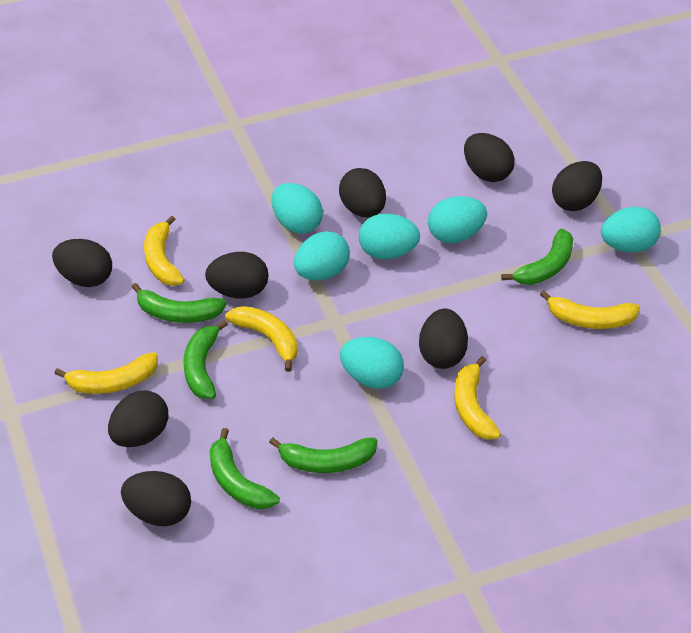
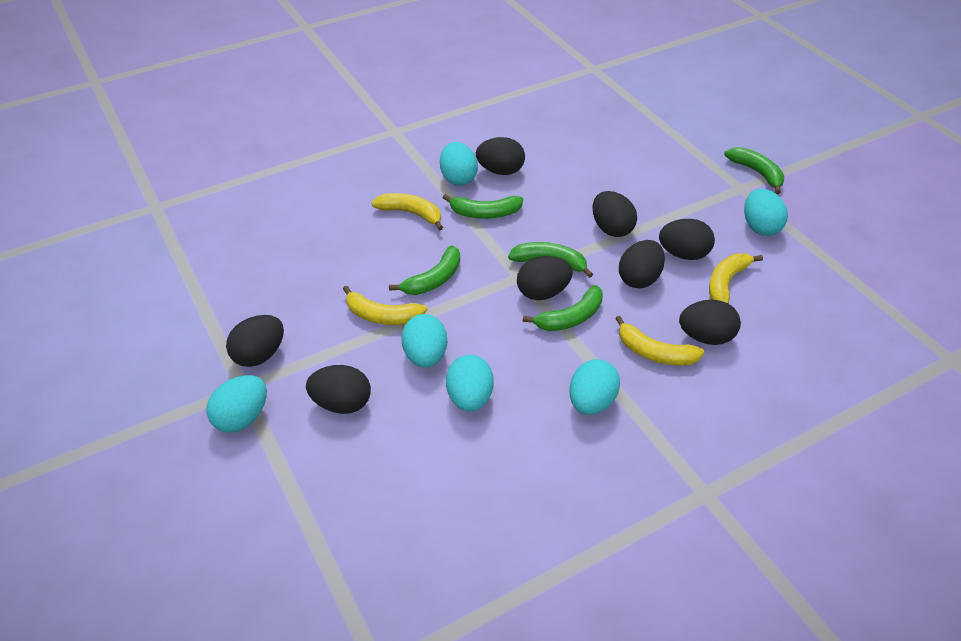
yellow banana: 5 -> 4

